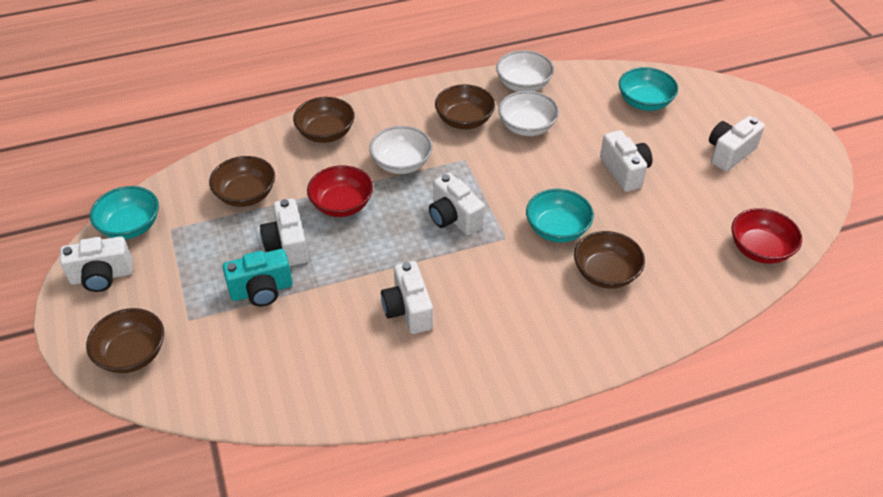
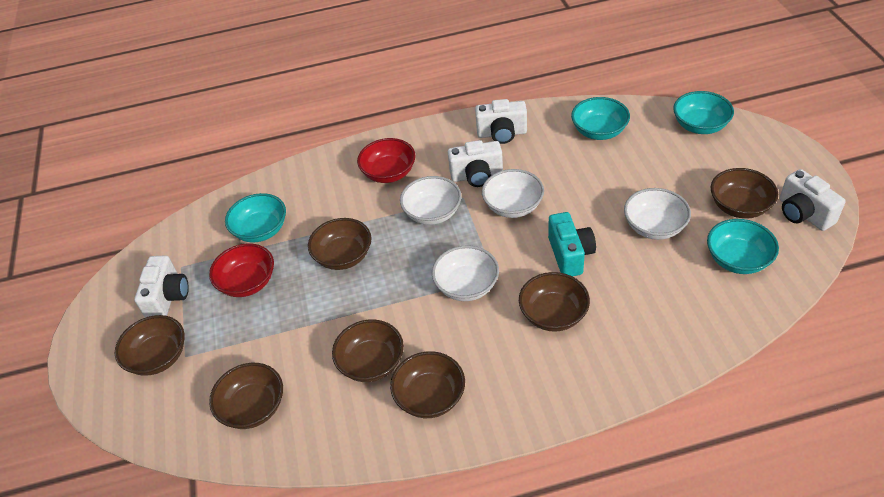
brown bowl: 5 -> 7
turquoise bowl: 3 -> 4
white bowl: 3 -> 4
white camera: 6 -> 4

